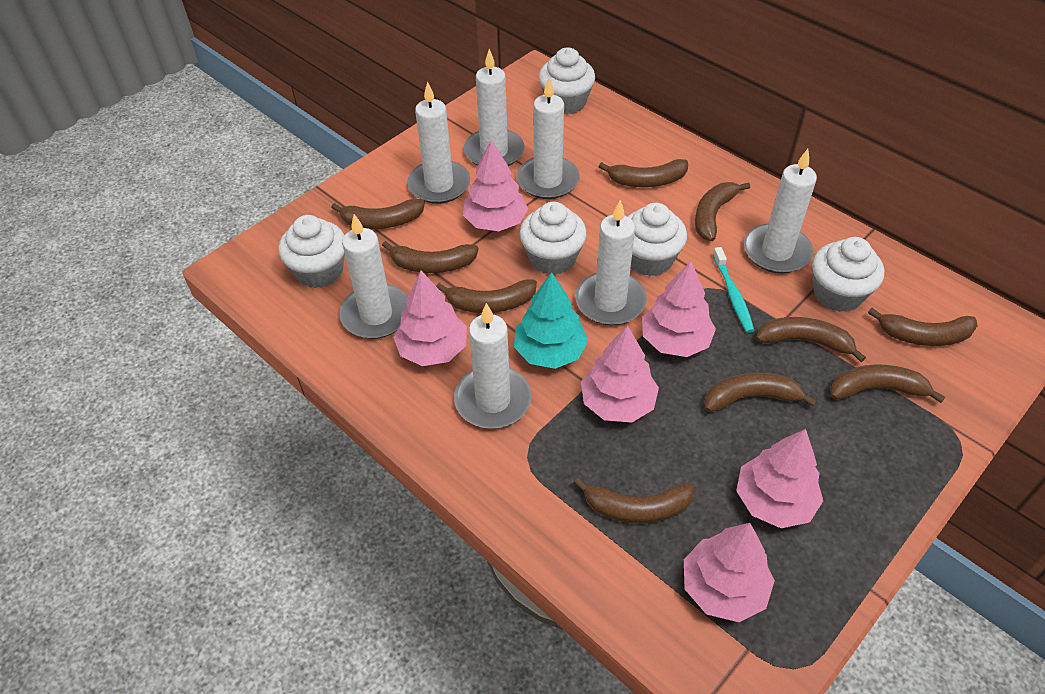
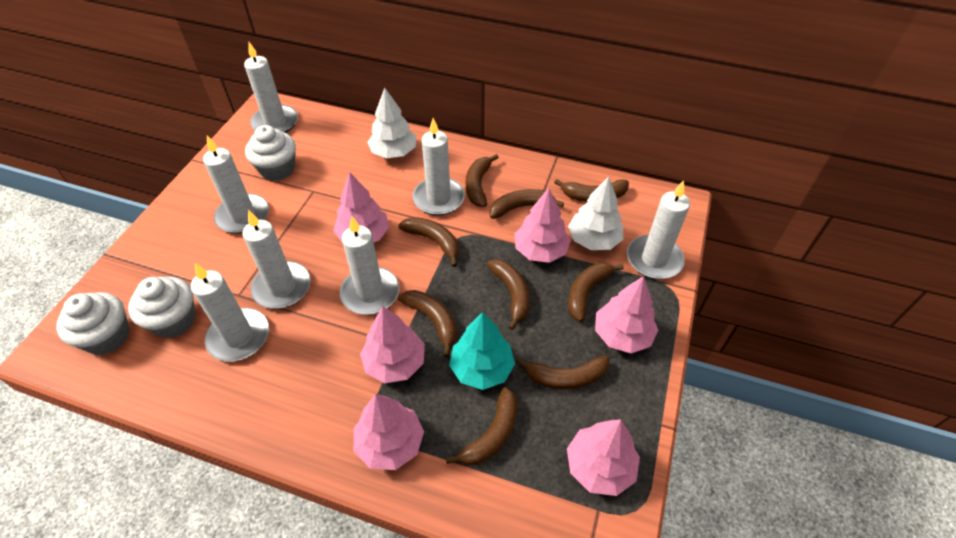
brown banana: 10 -> 9
turquoise toothbrush: 1 -> 0
white cupcake: 5 -> 3
white tree: 0 -> 2

